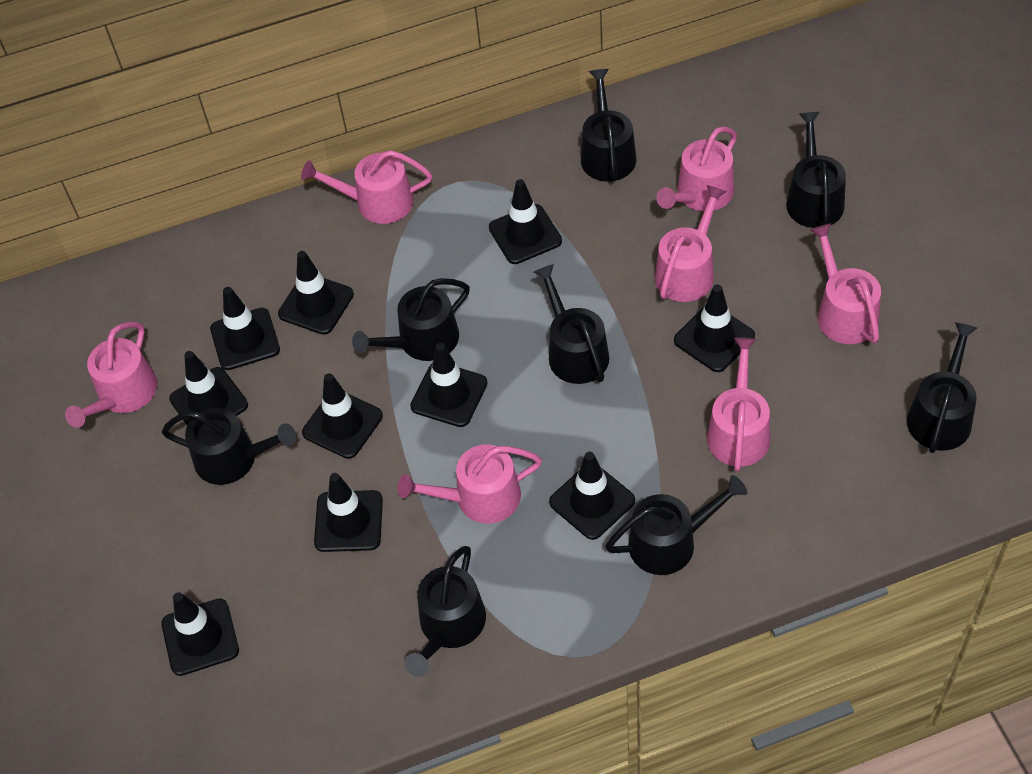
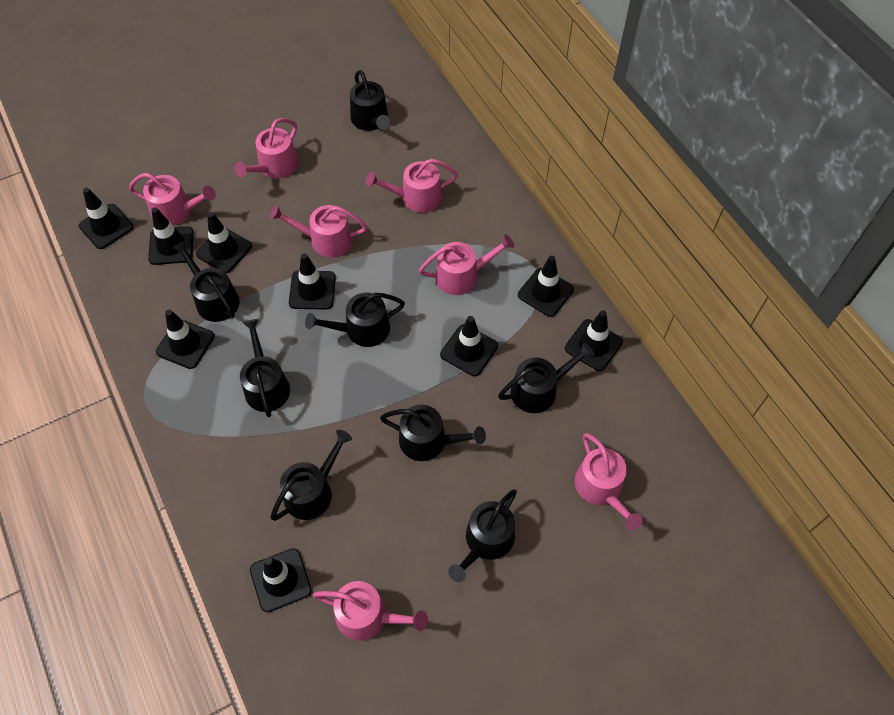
black traffic cone: 10 -> 9

